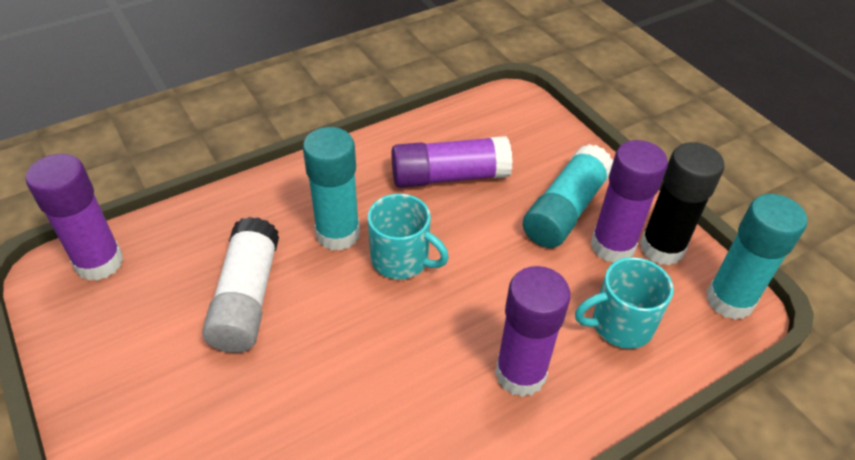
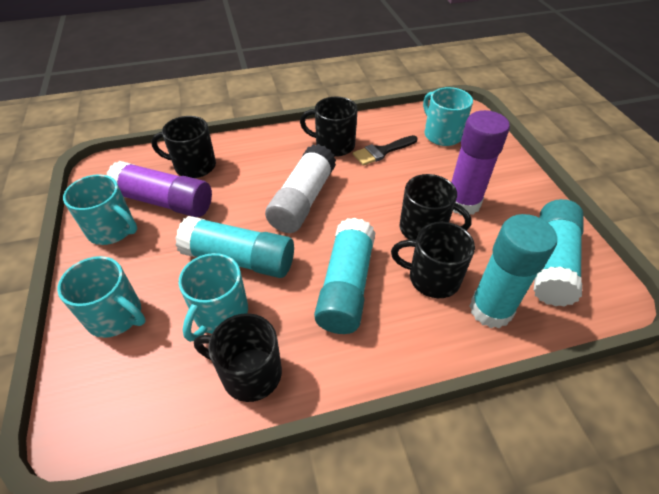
black brush: 0 -> 1
black glue stick: 1 -> 0
black mug: 0 -> 5
purple glue stick: 4 -> 2
turquoise glue stick: 3 -> 4
turquoise mug: 2 -> 4

